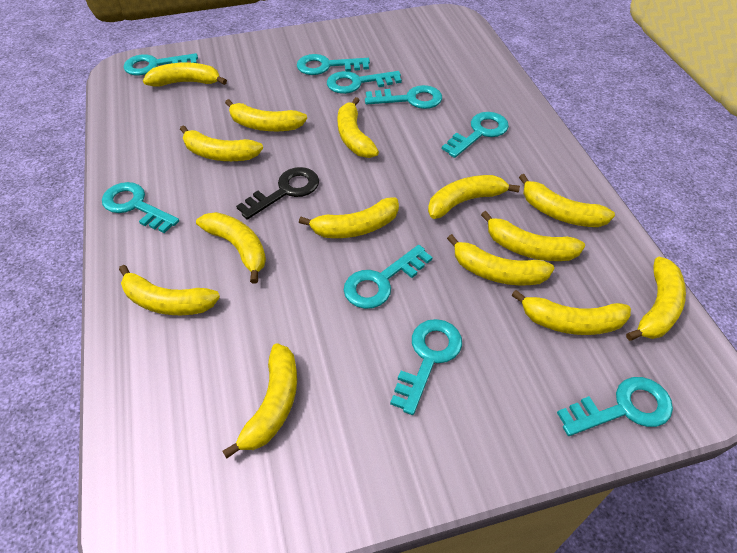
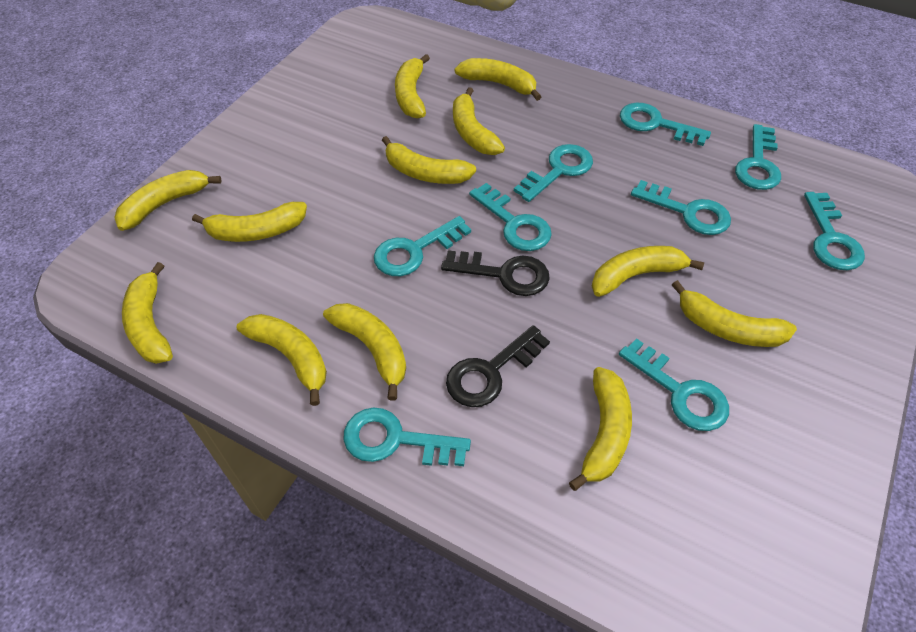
black key: 1 -> 2
yellow banana: 14 -> 12

